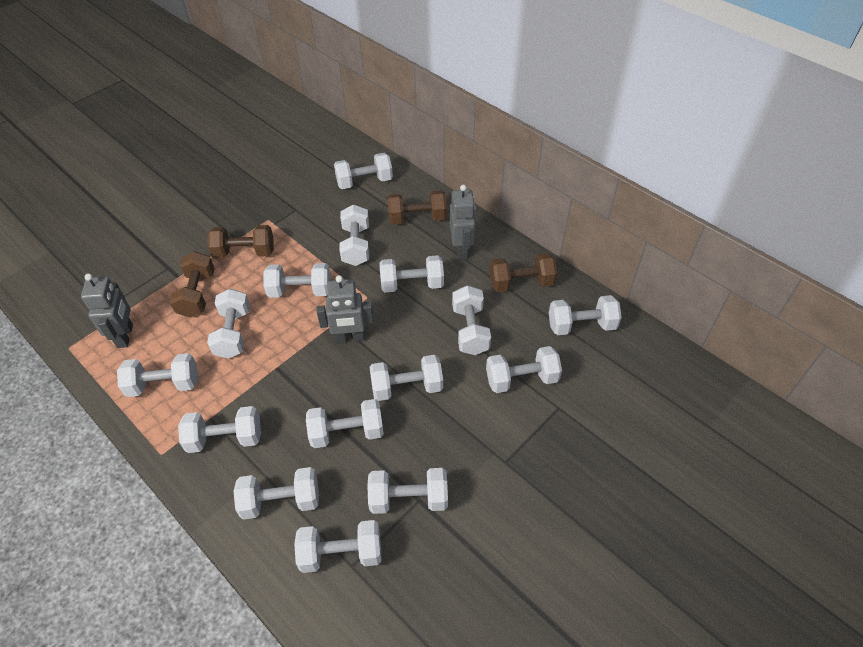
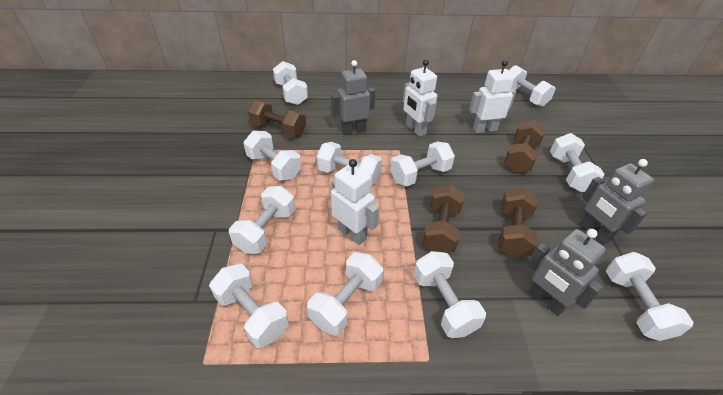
white dumbbell: 15 -> 11
white robot: 0 -> 3

